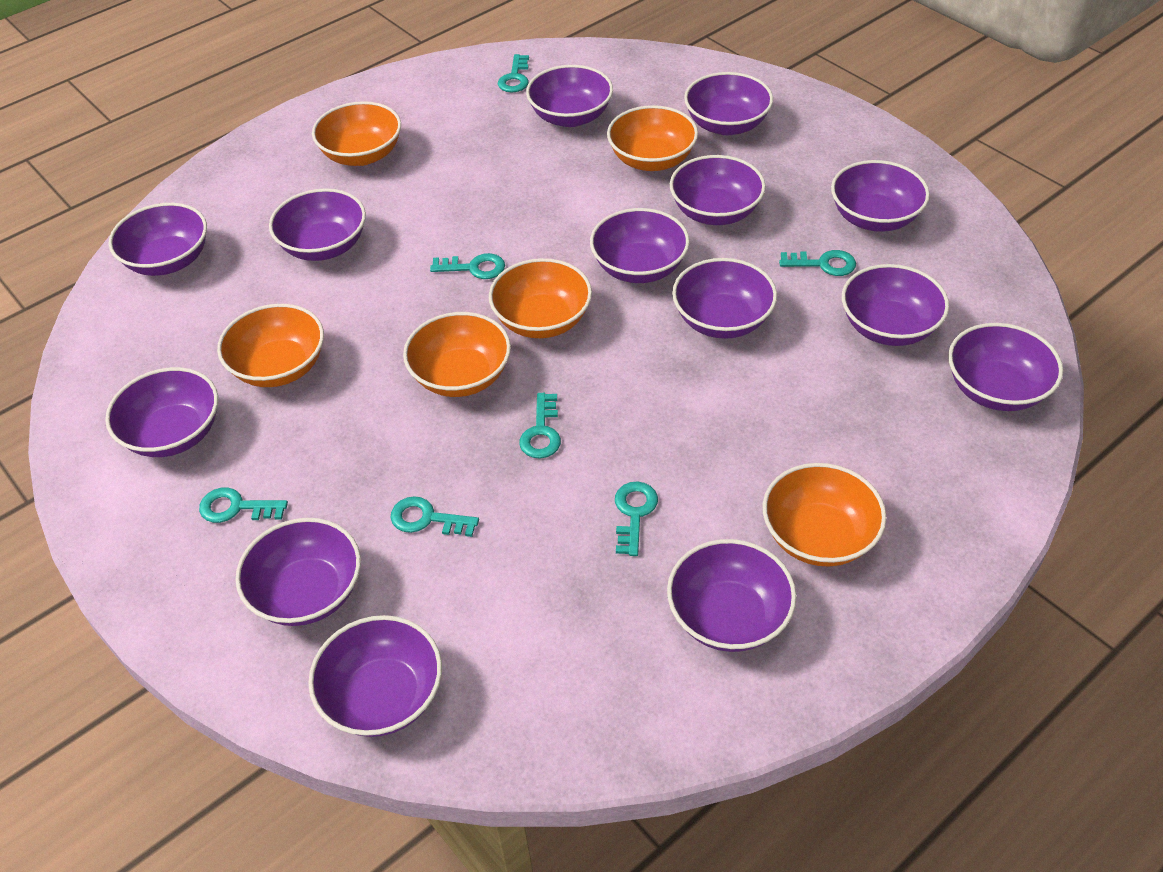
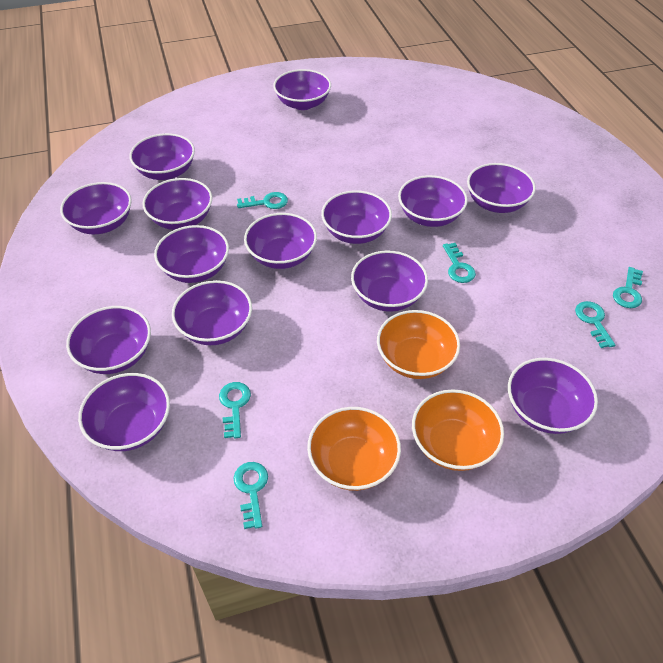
orange bowl: 6 -> 3
turquoise key: 7 -> 6

